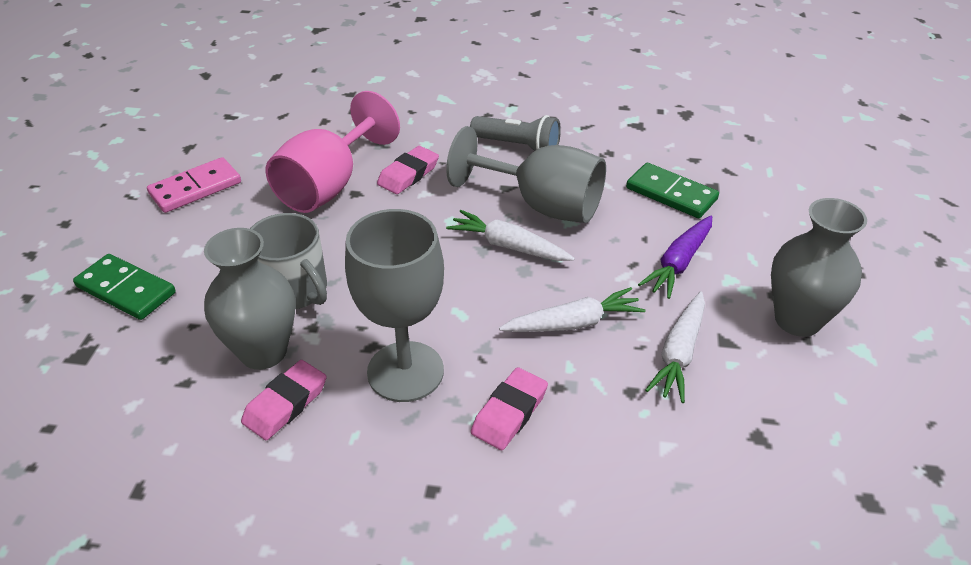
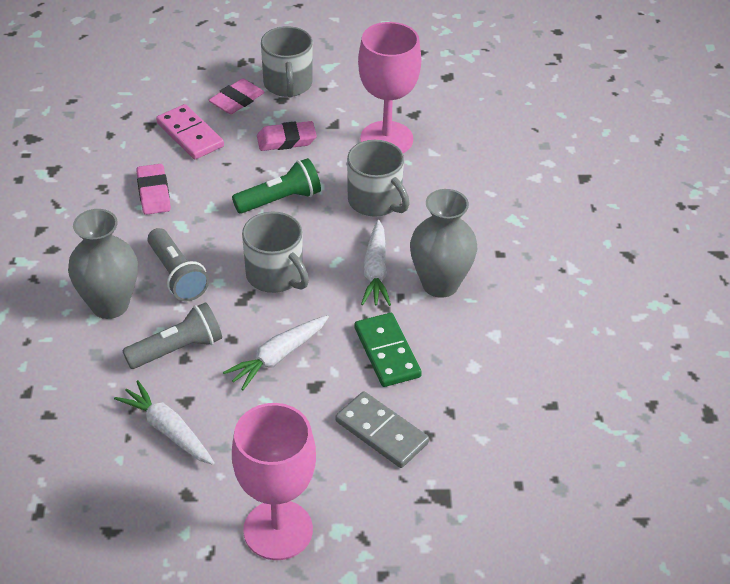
green domino: 2 -> 1
green flashlight: 0 -> 1
grey domino: 0 -> 1
grey flashlight: 1 -> 2
grey goblet: 2 -> 0
grey mug: 1 -> 3
pink goblet: 1 -> 2
purple carrot: 1 -> 0

